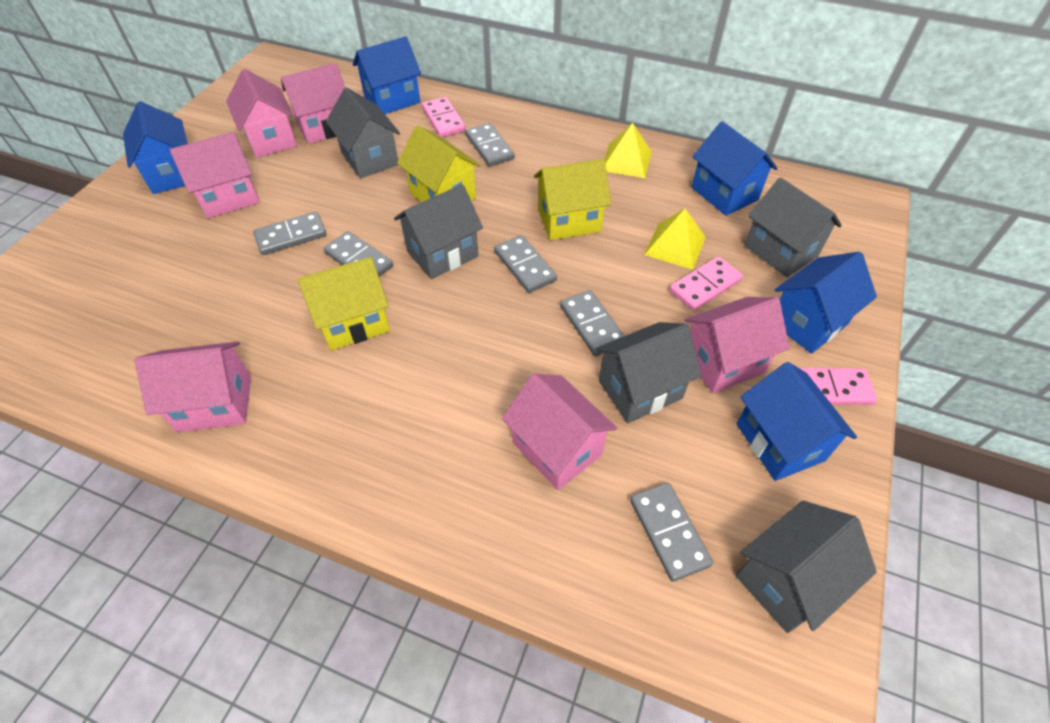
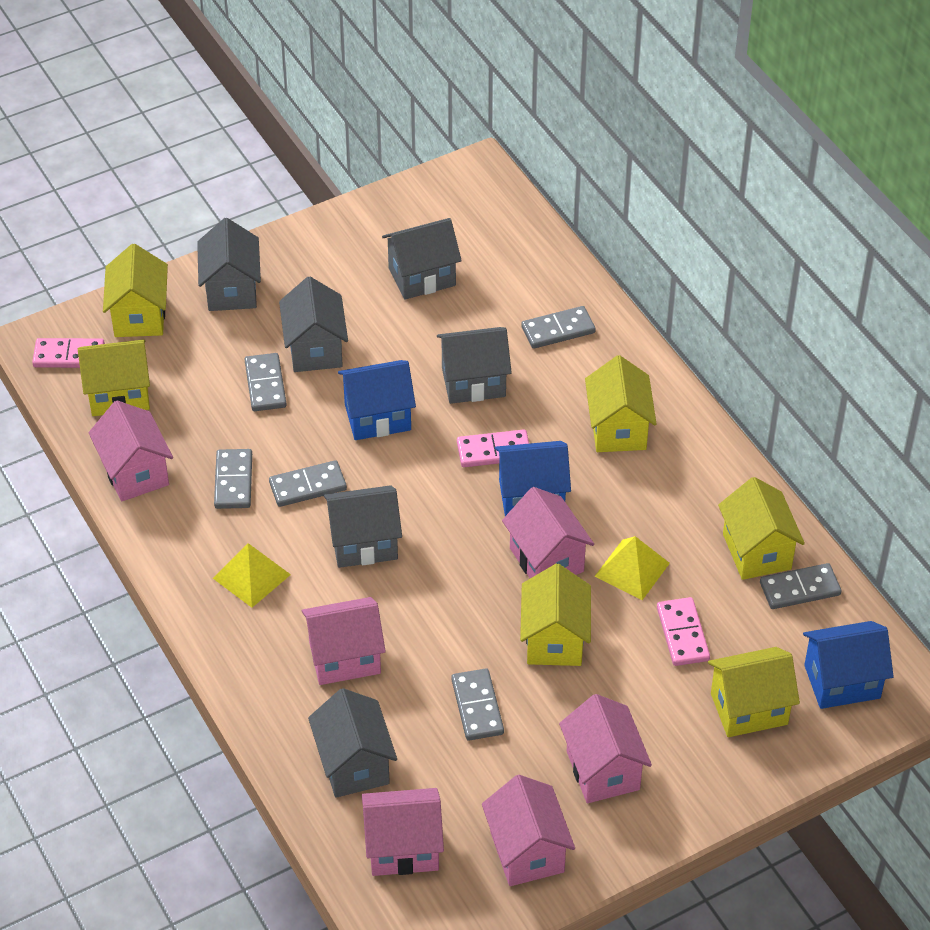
blue house: 5 -> 3
grey house: 5 -> 6
yellow house: 3 -> 6

